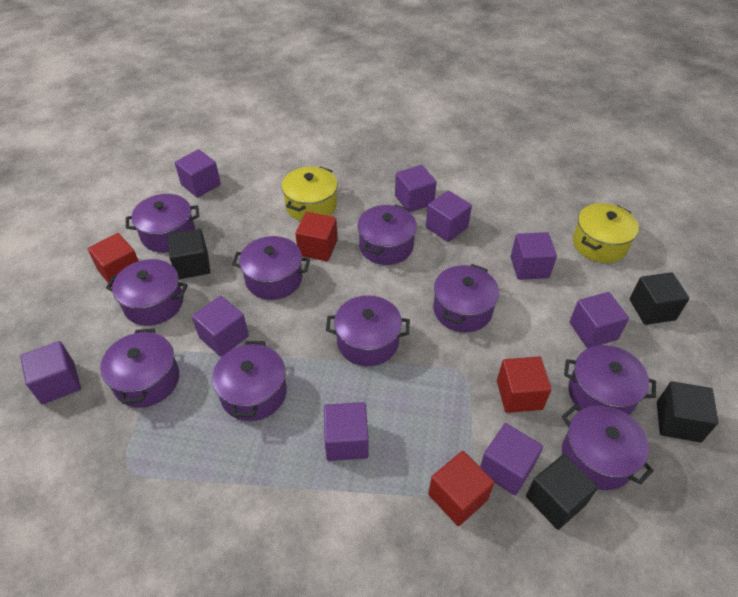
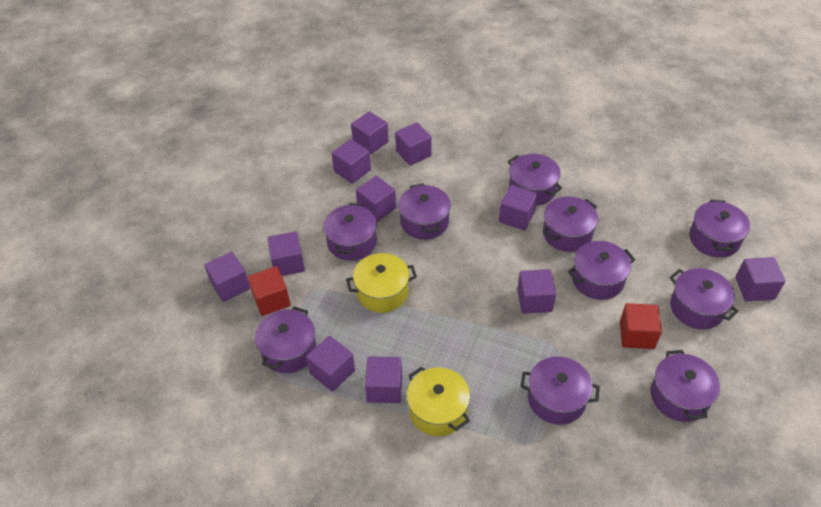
black cube: 4 -> 0
purple cube: 9 -> 11
red cube: 4 -> 2

